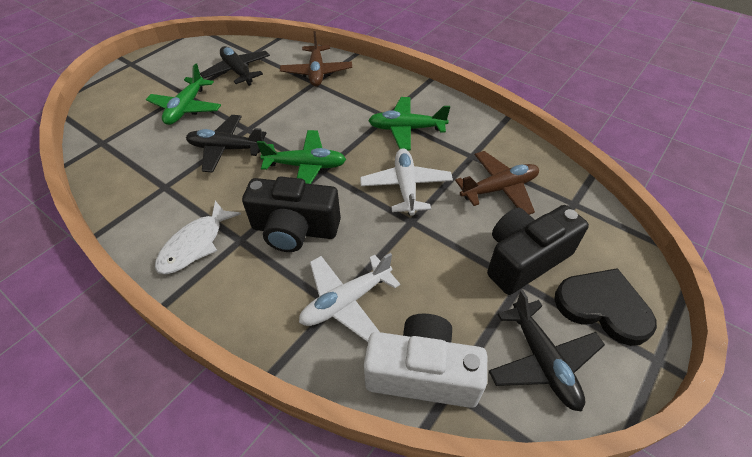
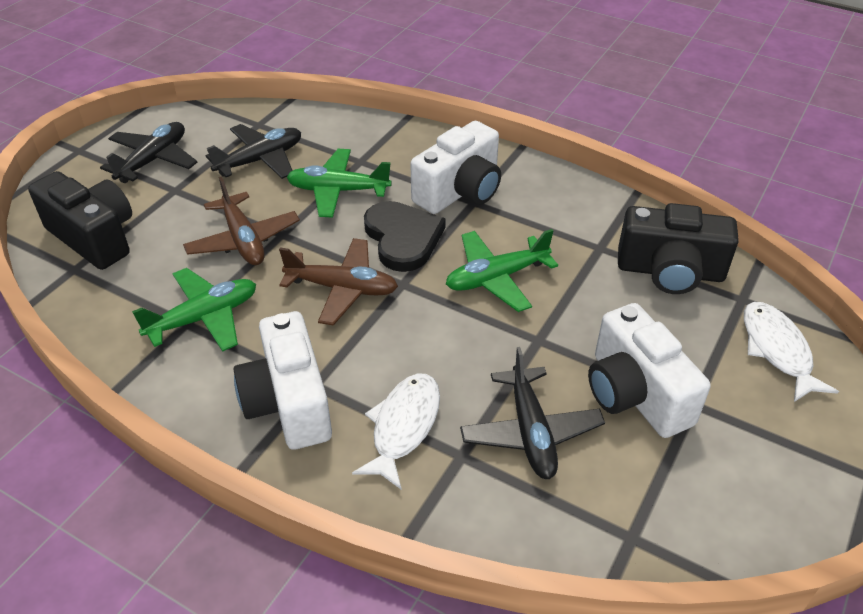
white camera: 1 -> 3
white fish: 1 -> 2
white plane: 2 -> 0

